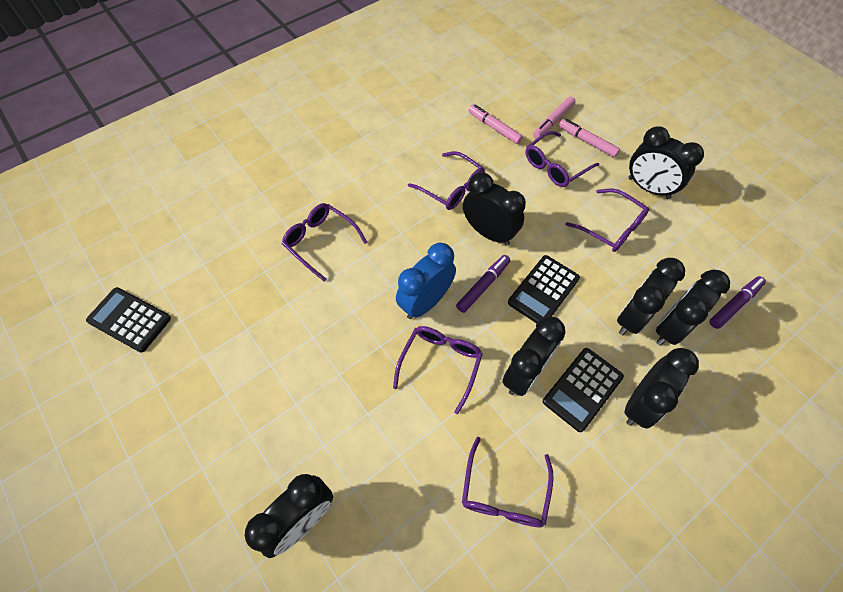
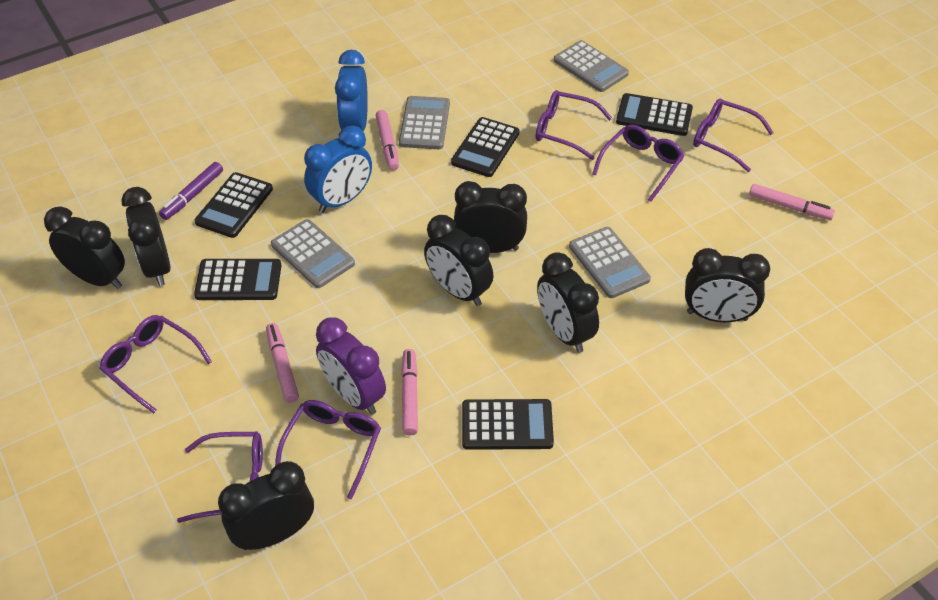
black calculator: 3 -> 5
blue clock: 1 -> 2
grey calculator: 0 -> 4
pink marker: 3 -> 4
purple clock: 0 -> 1
purple marker: 2 -> 1

